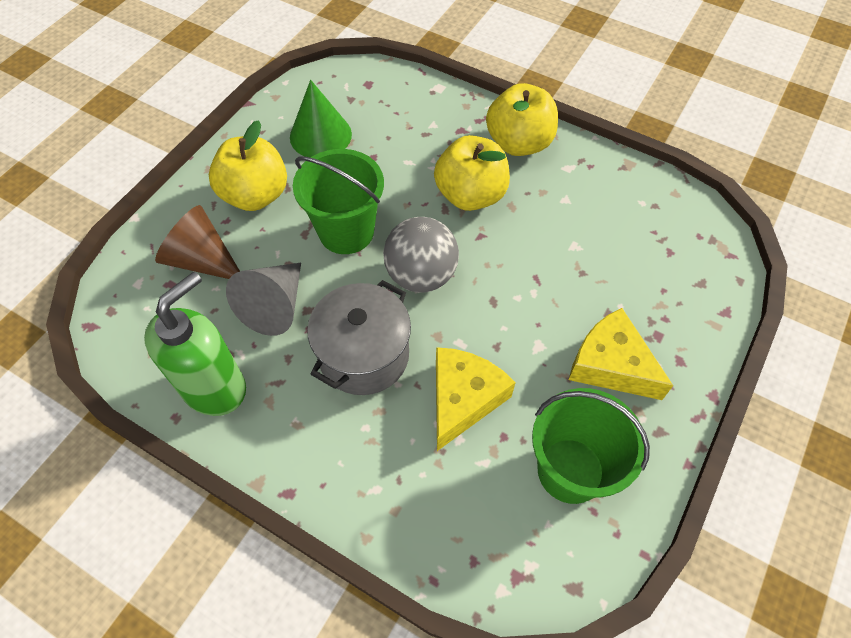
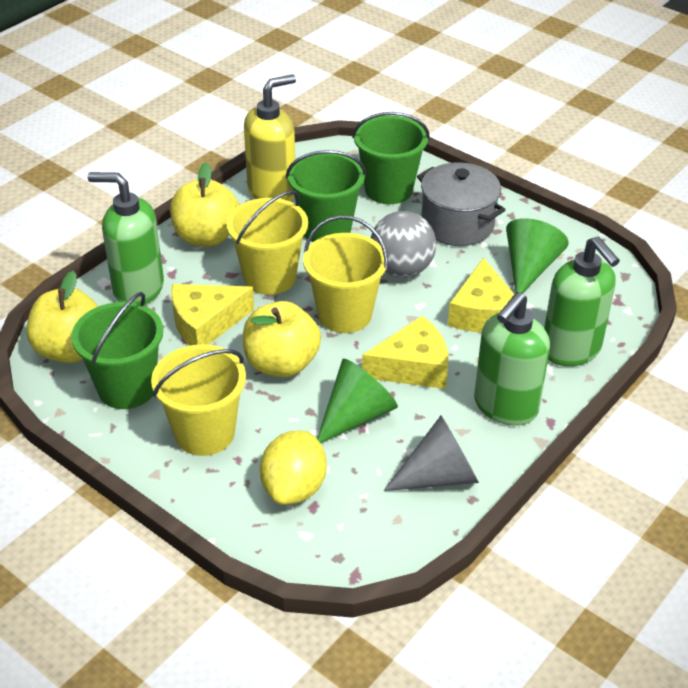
brown cone: 1 -> 0
green bucket: 2 -> 3
green cone: 1 -> 2
green soap dispenser: 1 -> 3
yellow bucket: 0 -> 3
yellow cheese: 2 -> 3
yellow lemon: 0 -> 1
yellow soap dispenser: 0 -> 1

